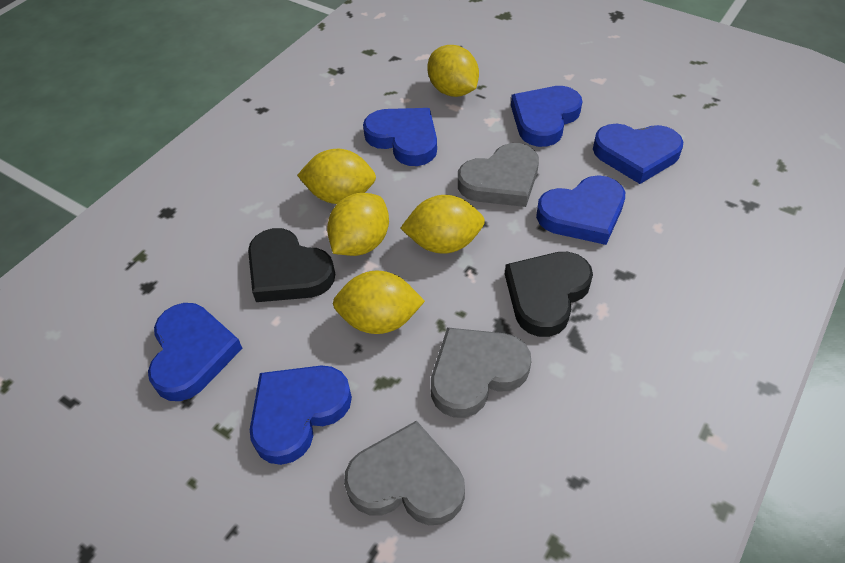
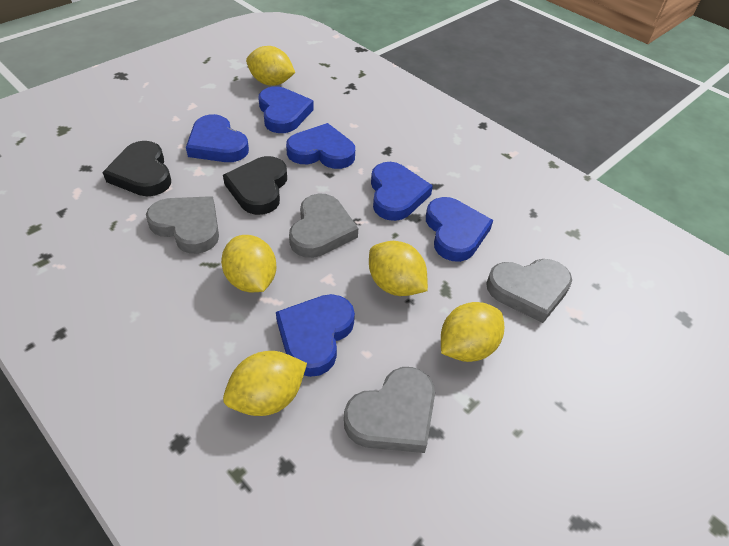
grey heart: 3 -> 4

